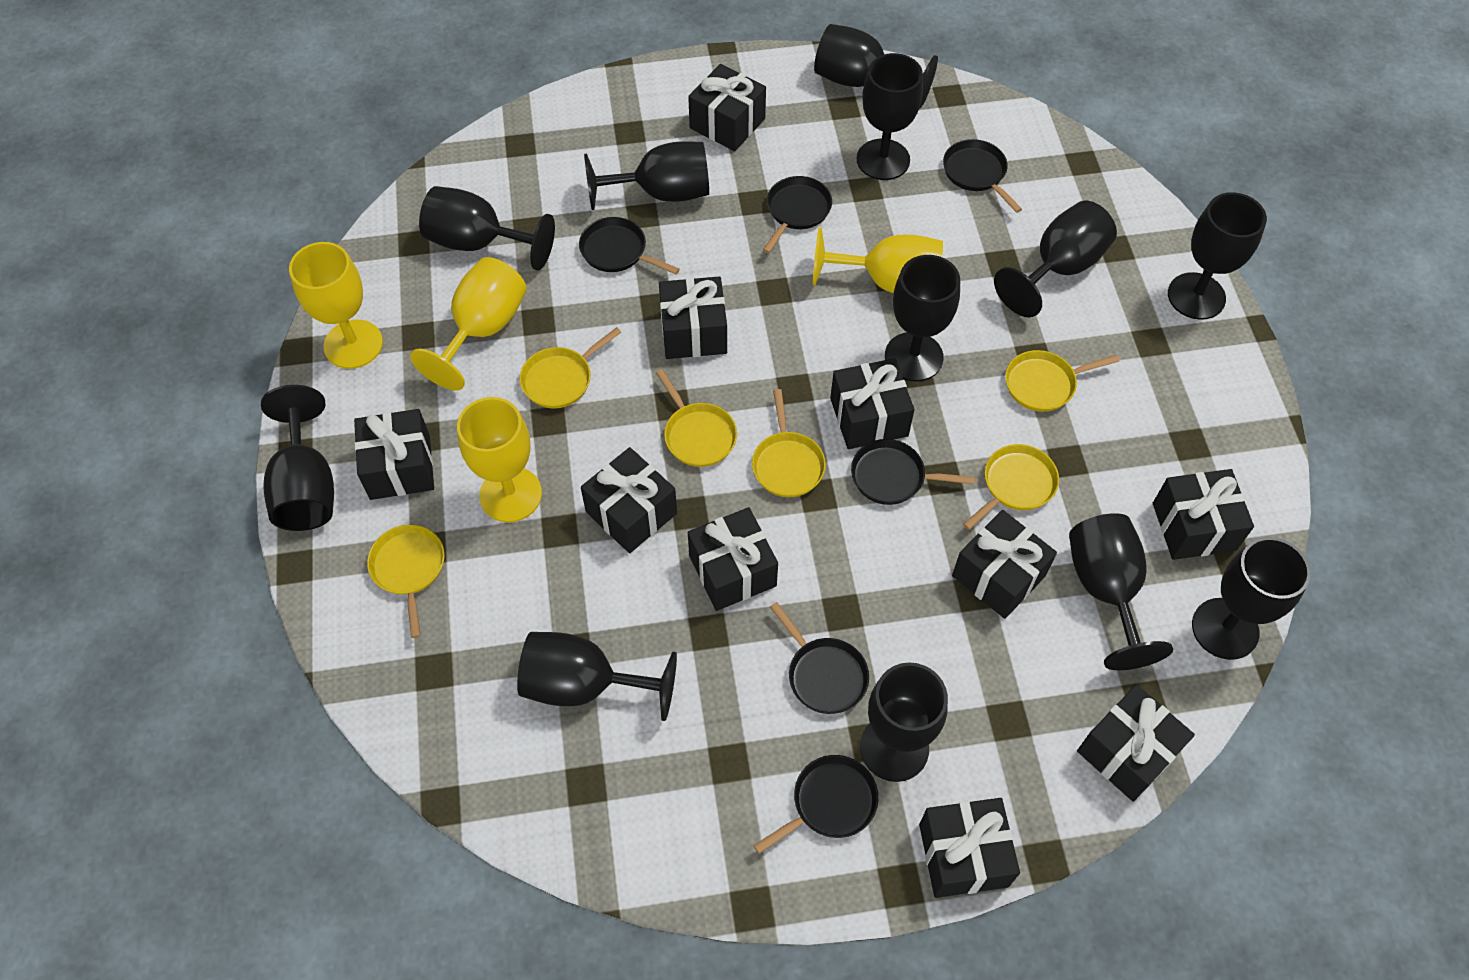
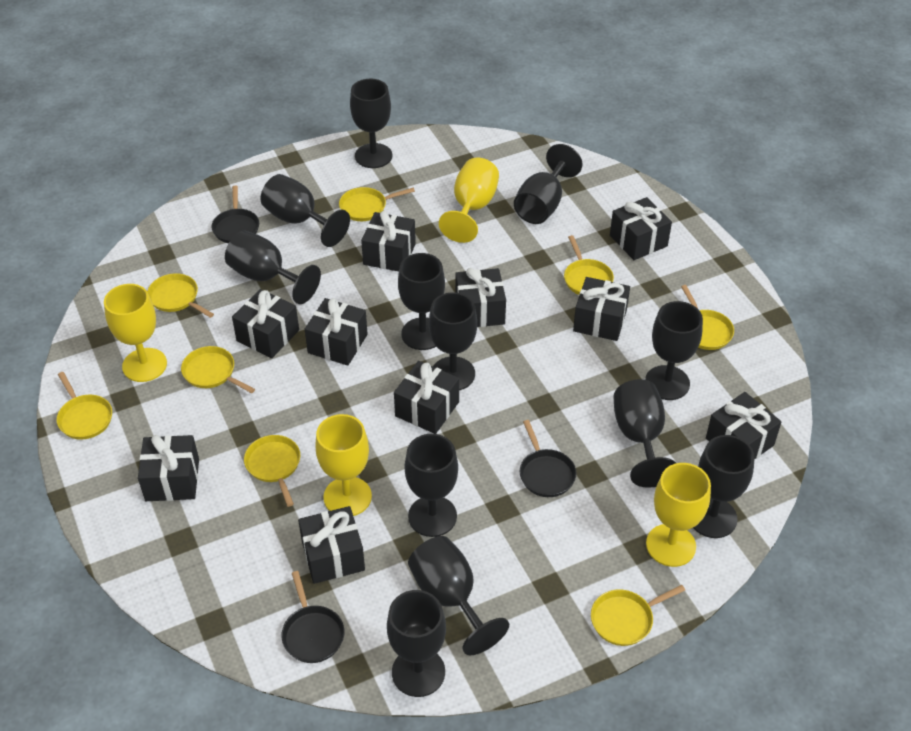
black pan: 6 -> 3
yellow pan: 6 -> 8

